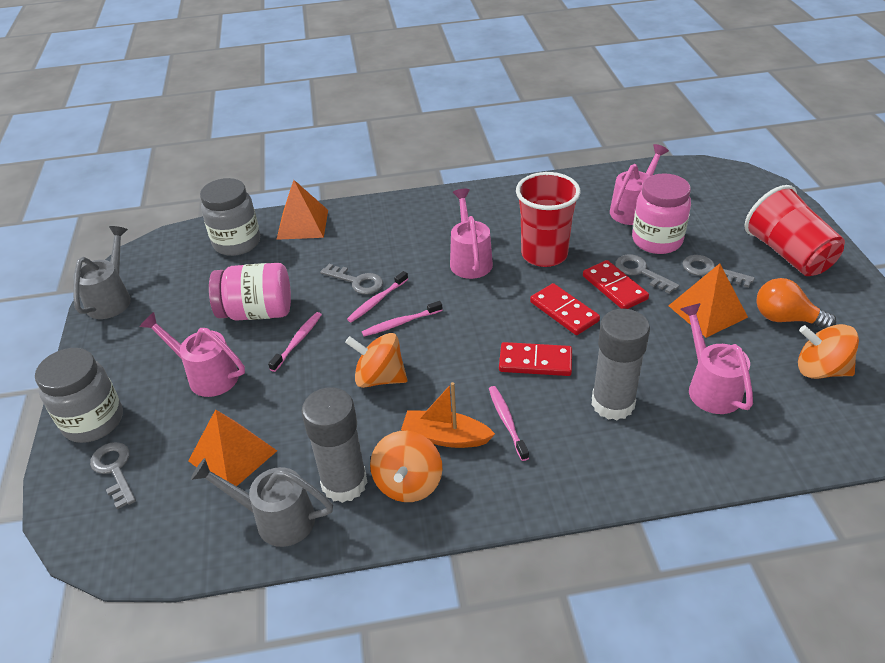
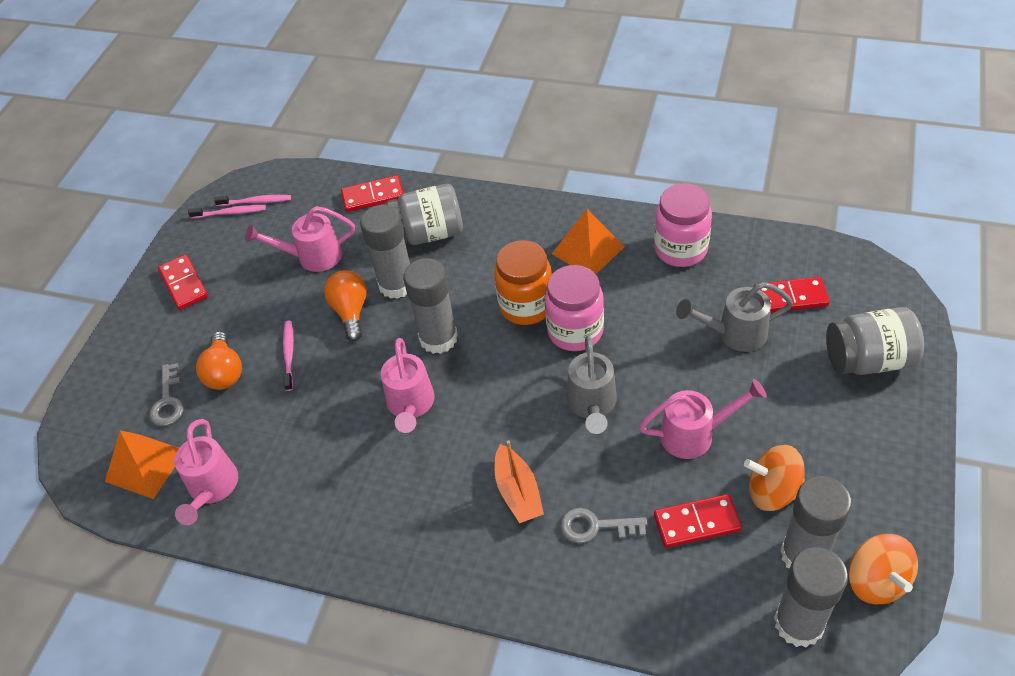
grey glue stick: 2 -> 4
grey key: 4 -> 2
orange jar: 0 -> 1
orange light bulb: 1 -> 2
orange pyramid: 3 -> 2
orange spinning top: 3 -> 2
pink toothbrush: 4 -> 3
red cup: 2 -> 0
red domino: 3 -> 4

